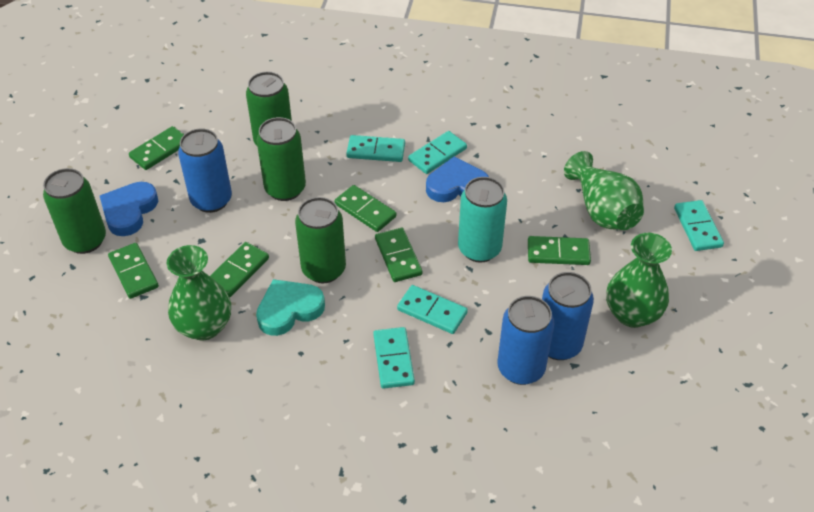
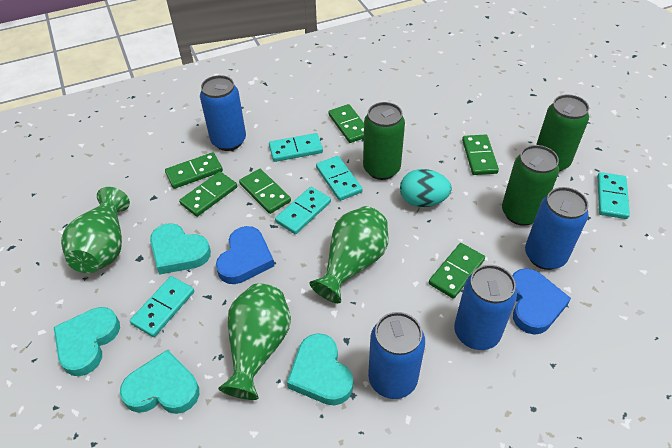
blue can: 3 -> 4
green can: 4 -> 3
turquoise can: 1 -> 0
turquoise egg: 0 -> 1
turquoise heart: 1 -> 4

